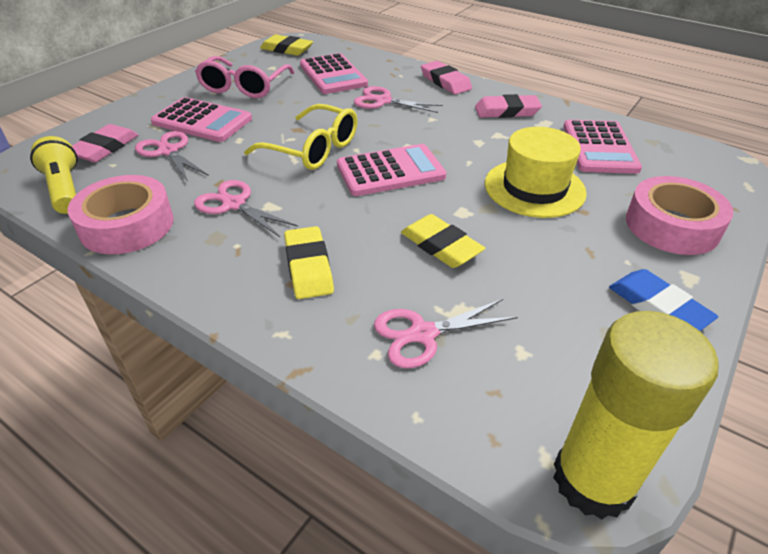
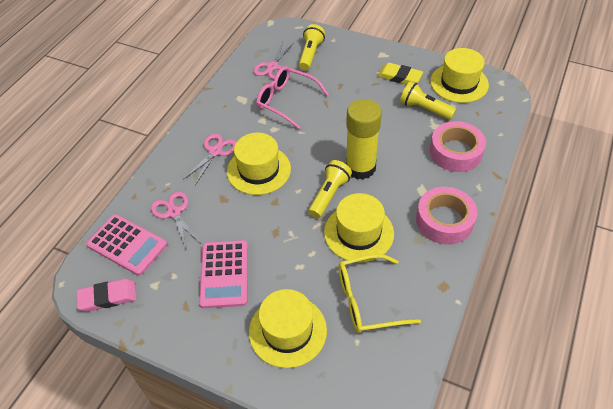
blue eraser: 1 -> 0
pink calculator: 4 -> 2
pink eraser: 3 -> 1
pink scissors: 4 -> 3
yellow eraser: 3 -> 1
yellow flashlight: 1 -> 3
yellow hat: 1 -> 4

